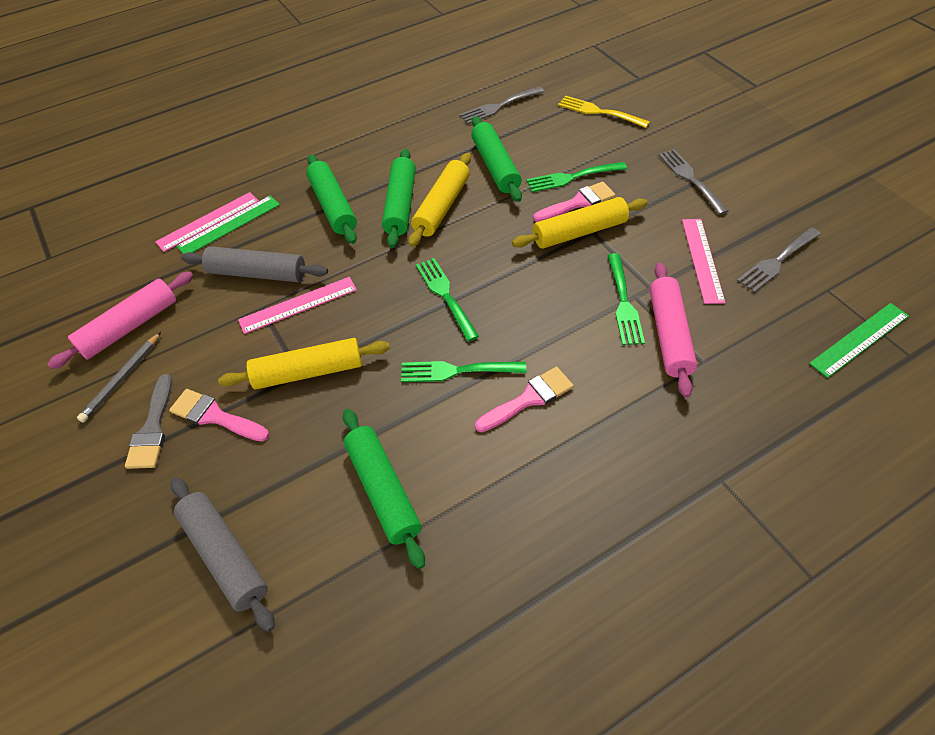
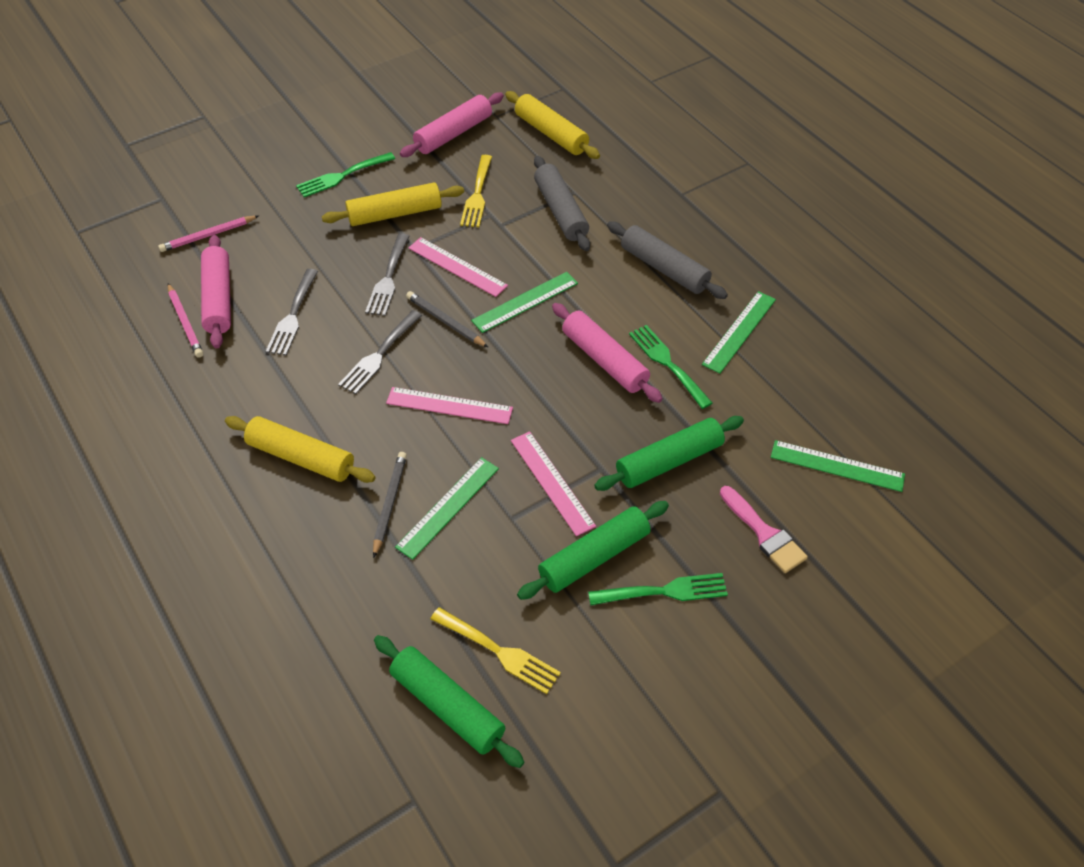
green fork: 4 -> 3
green rolling pin: 4 -> 3
green ruler: 2 -> 4
grey brush: 1 -> 0
grey pencil: 1 -> 2
pink brush: 3 -> 1
pink pencil: 0 -> 2
pink rolling pin: 2 -> 3
yellow fork: 1 -> 2

